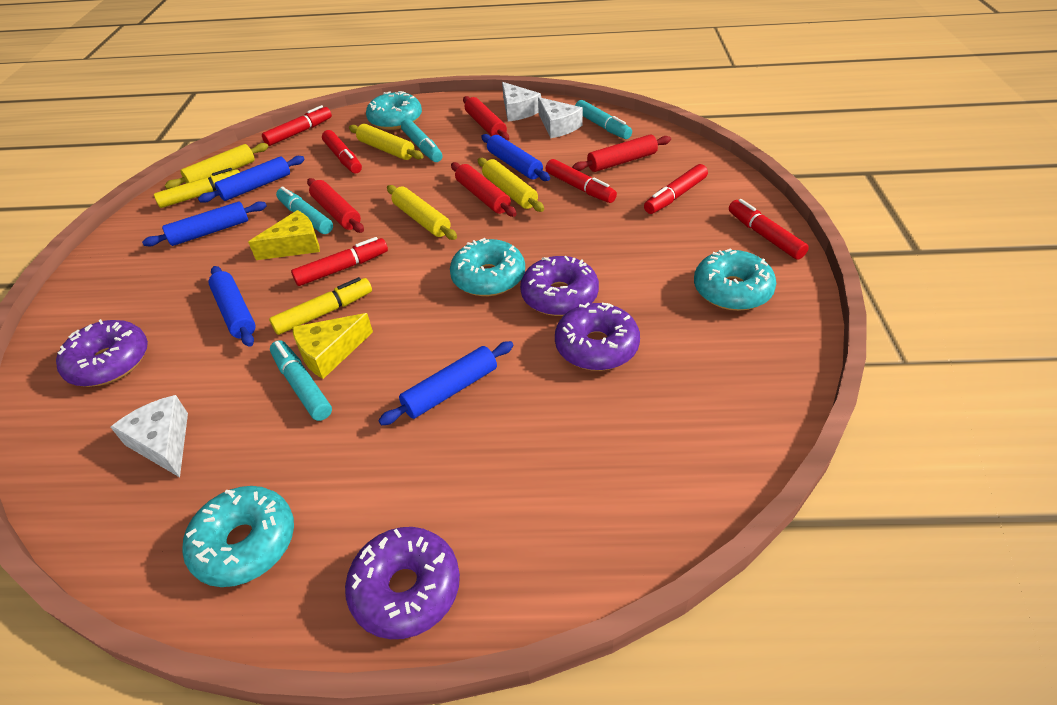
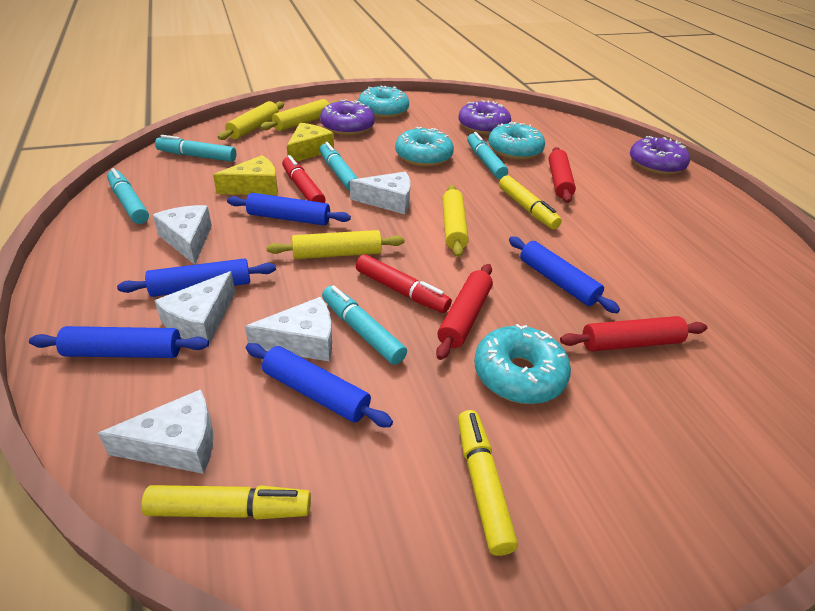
purple donut: 4 -> 3
red marker: 6 -> 2
red rolling pin: 4 -> 3
turquoise marker: 4 -> 5
white cheese: 3 -> 5
yellow marker: 2 -> 3

